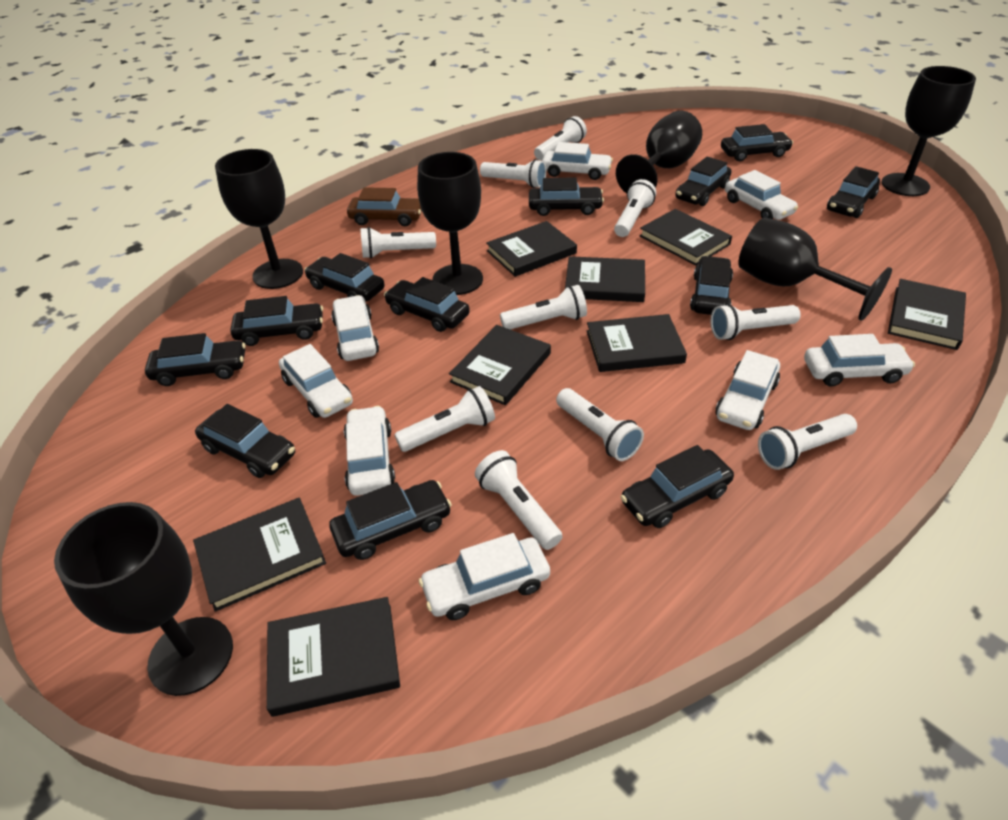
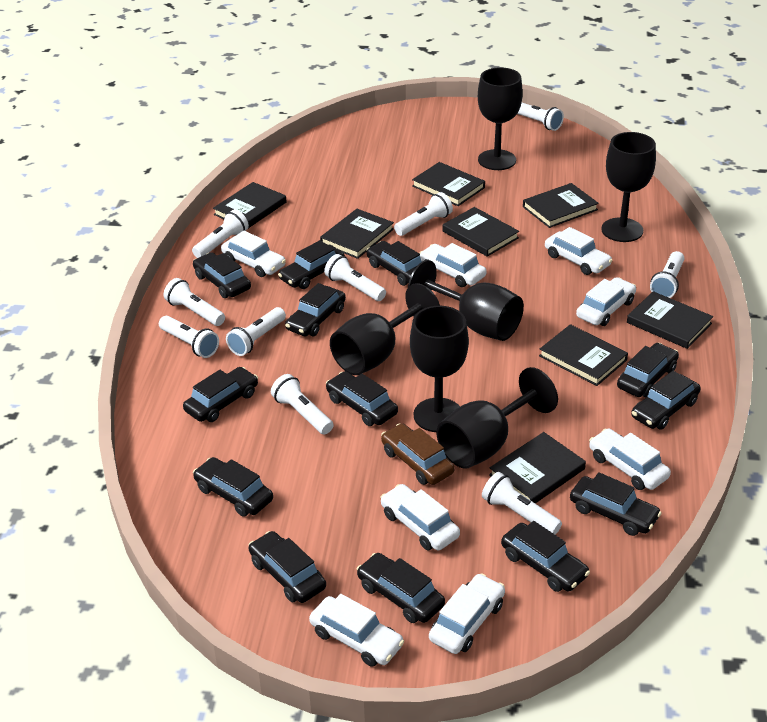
black car: 12 -> 13

